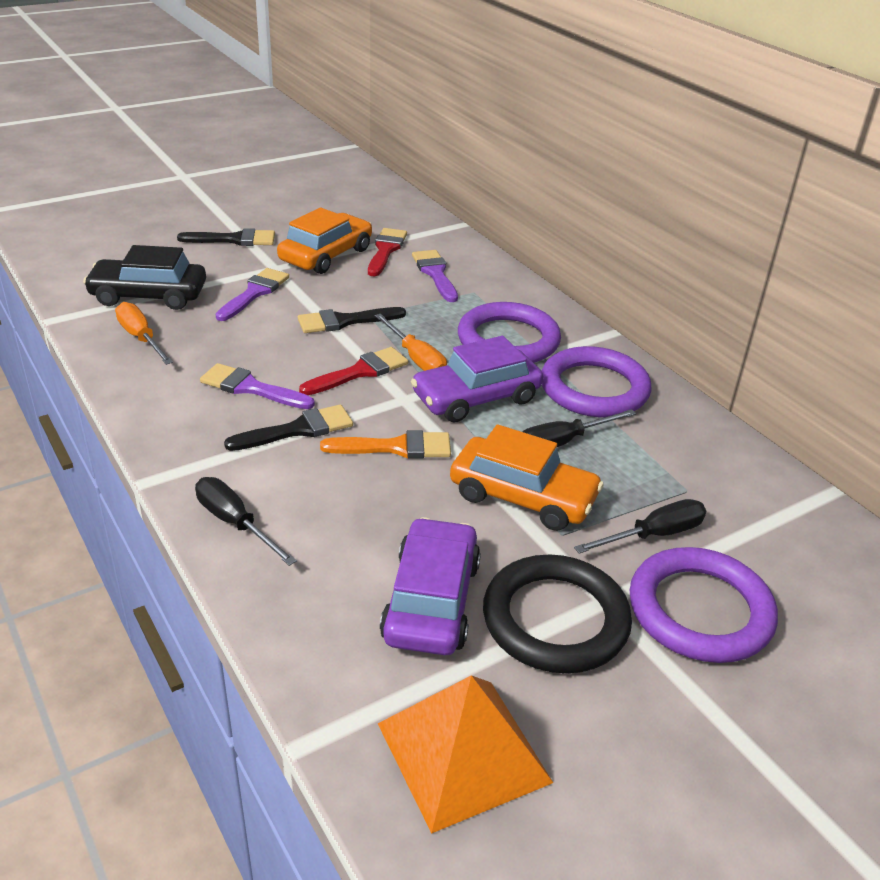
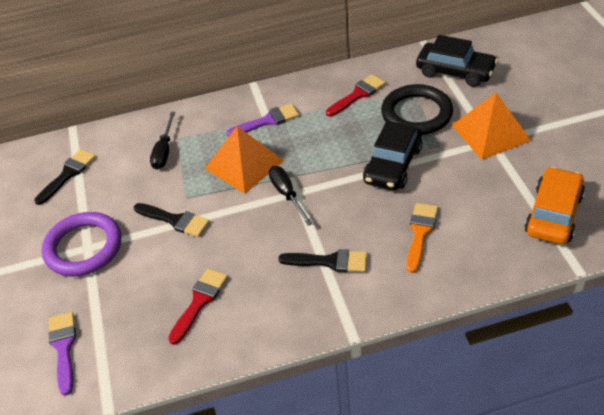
black car: 1 -> 2
black screwdriver: 3 -> 2
orange car: 2 -> 1
orange pyramid: 1 -> 2
orange screwdriver: 2 -> 0
purple brush: 3 -> 2
purple car: 2 -> 0
purple ring: 3 -> 1

